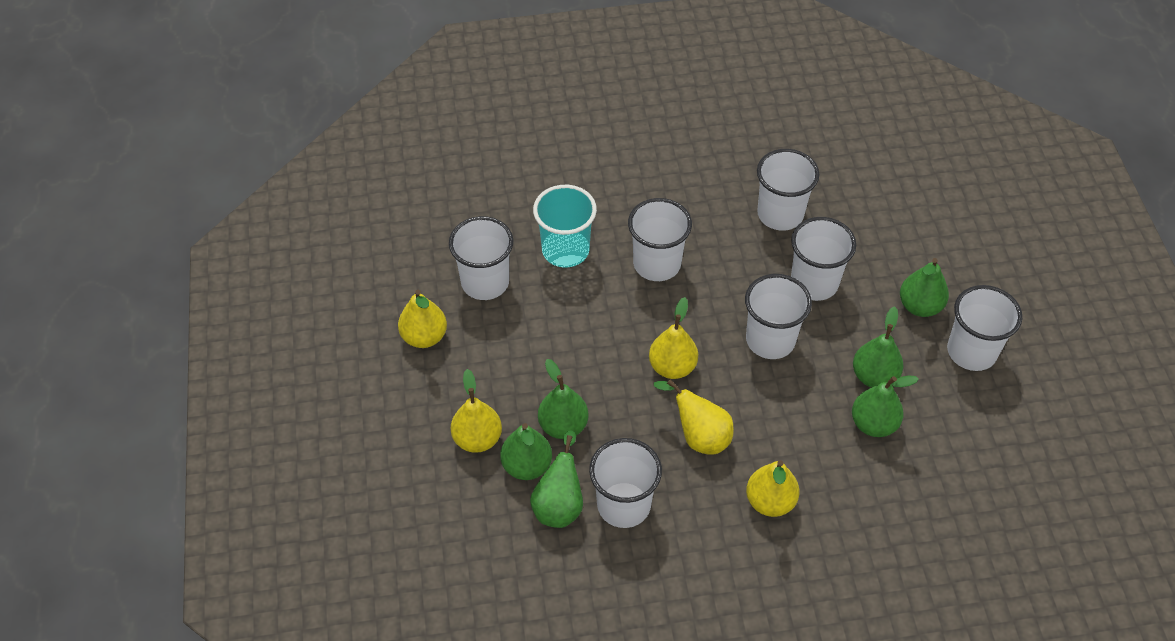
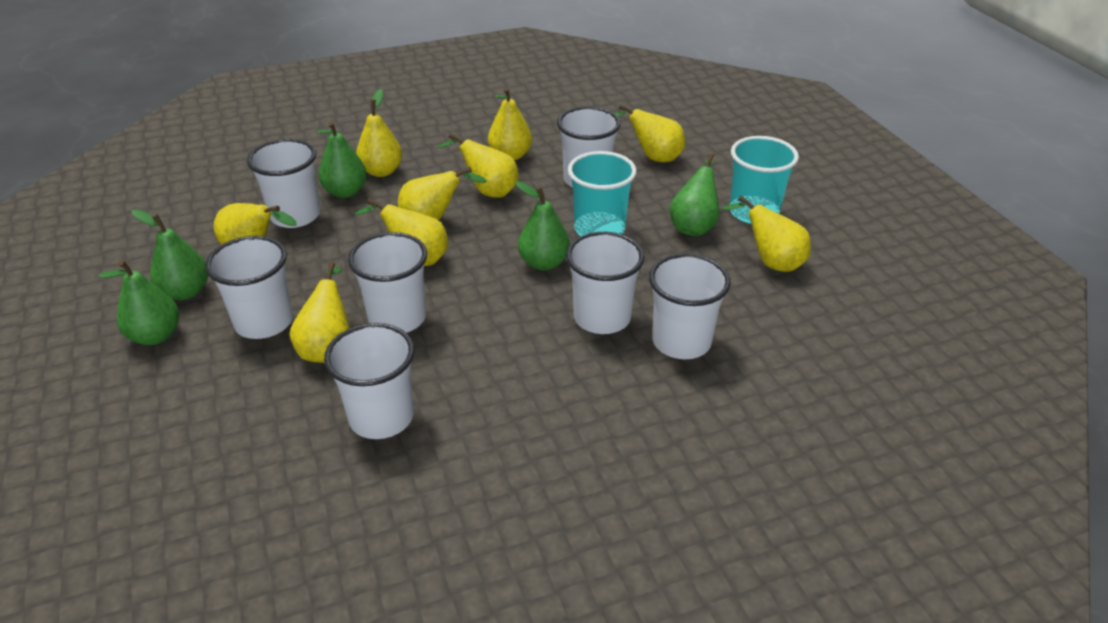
green pear: 6 -> 5
turquoise cup: 1 -> 2
yellow pear: 5 -> 9

